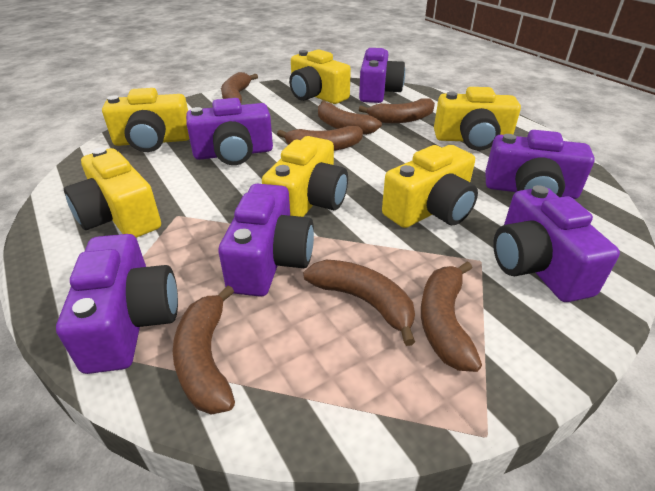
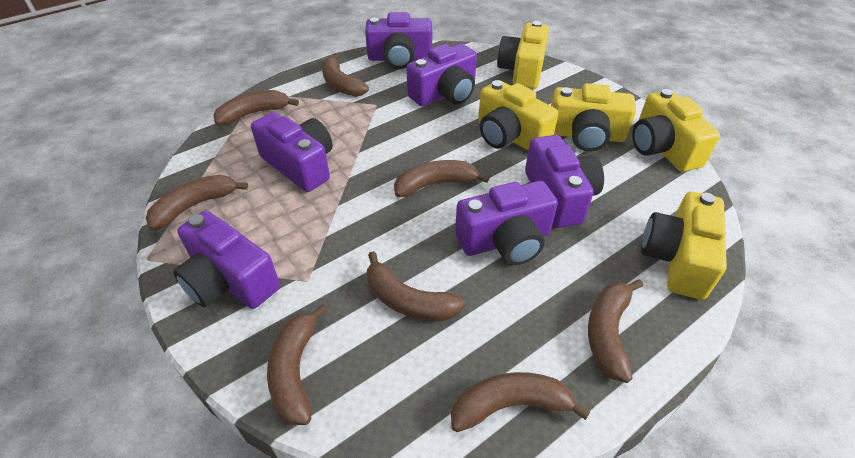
brown banana: 7 -> 8
yellow camera: 6 -> 5

